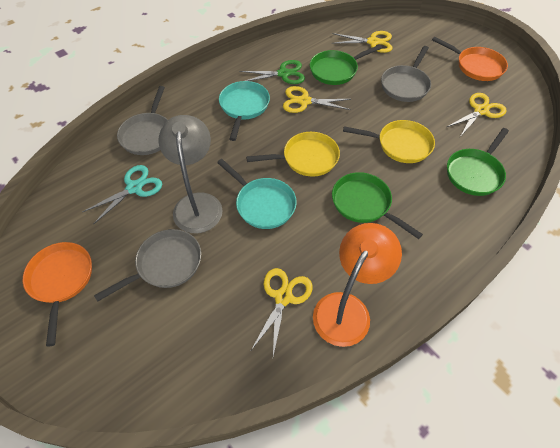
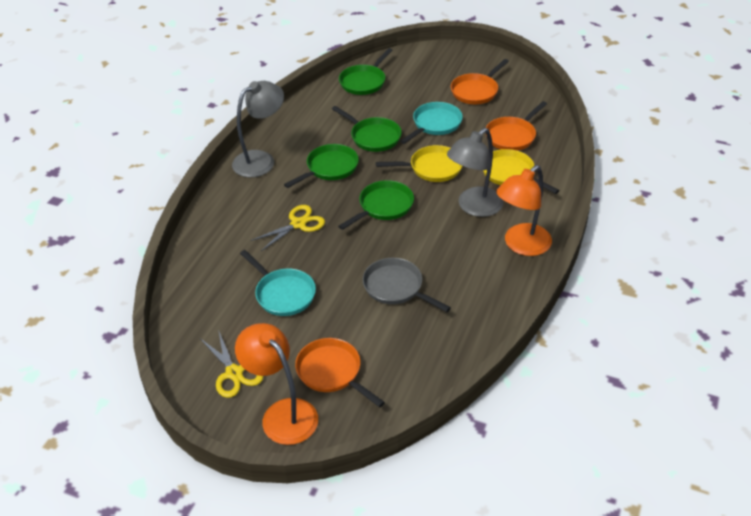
green pan: 3 -> 4
green scissors: 1 -> 0
grey lamp: 1 -> 2
grey pan: 3 -> 1
orange lamp: 1 -> 2
orange pan: 2 -> 3
turquoise scissors: 1 -> 0
yellow scissors: 4 -> 2

